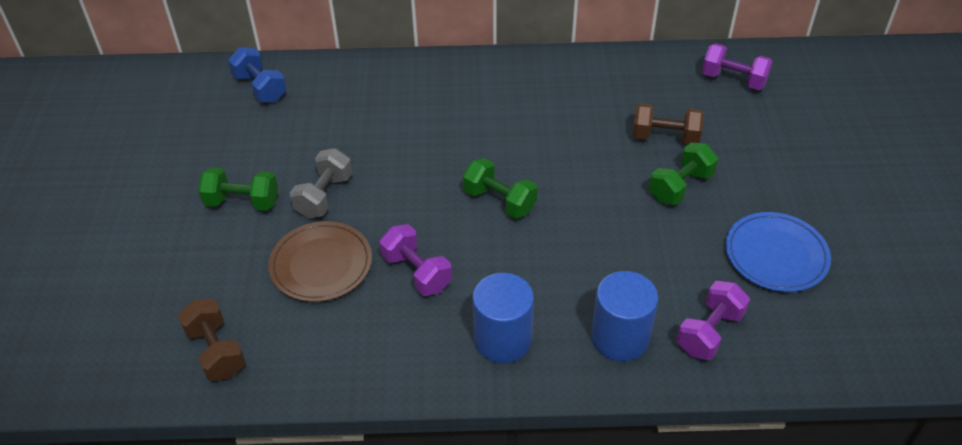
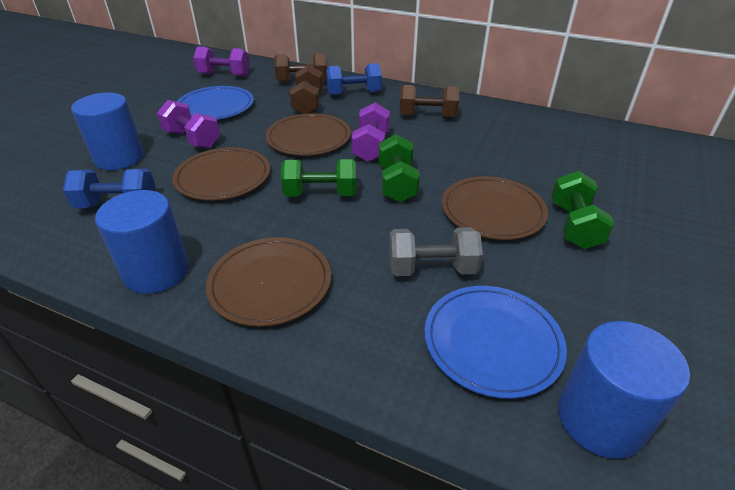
blue cylinder: 2 -> 3
blue dumbbell: 1 -> 2
blue plate: 1 -> 2
brown dumbbell: 2 -> 3
brown plate: 1 -> 4

